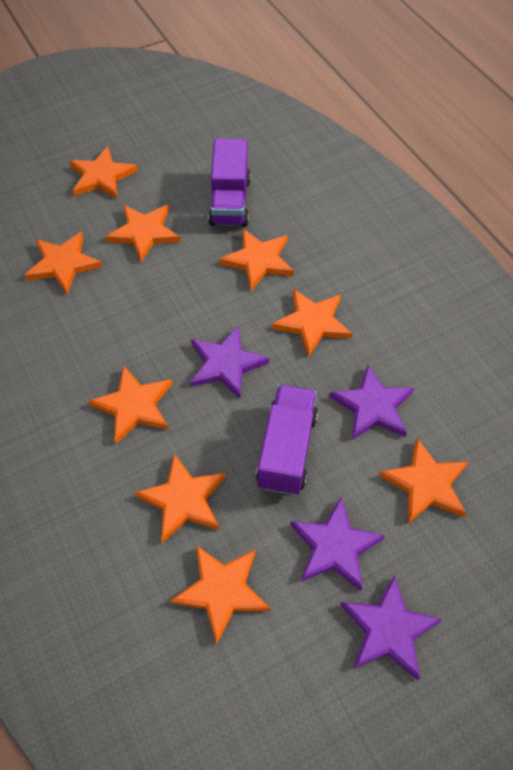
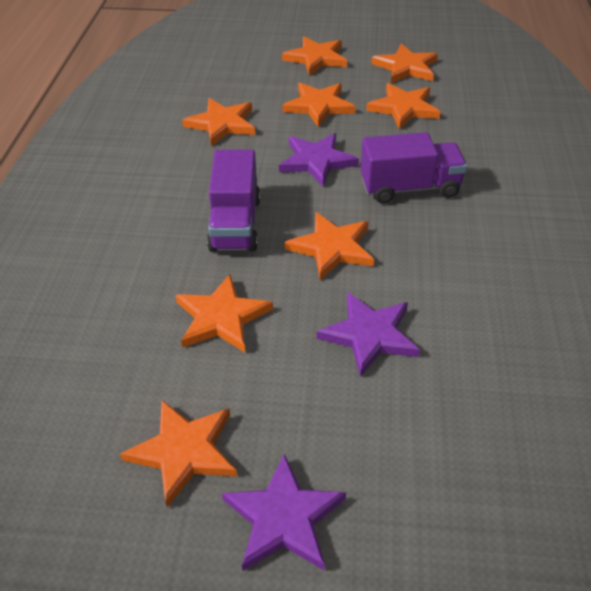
orange star: 9 -> 8
purple star: 4 -> 3

